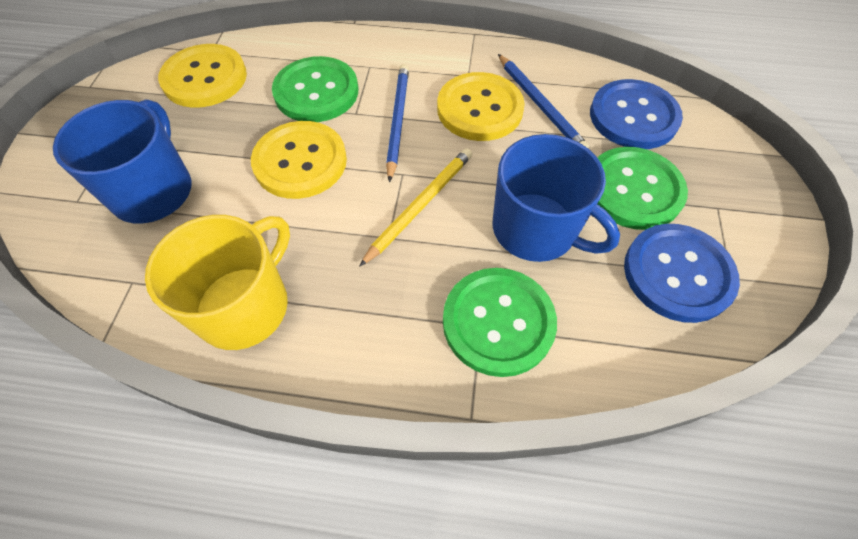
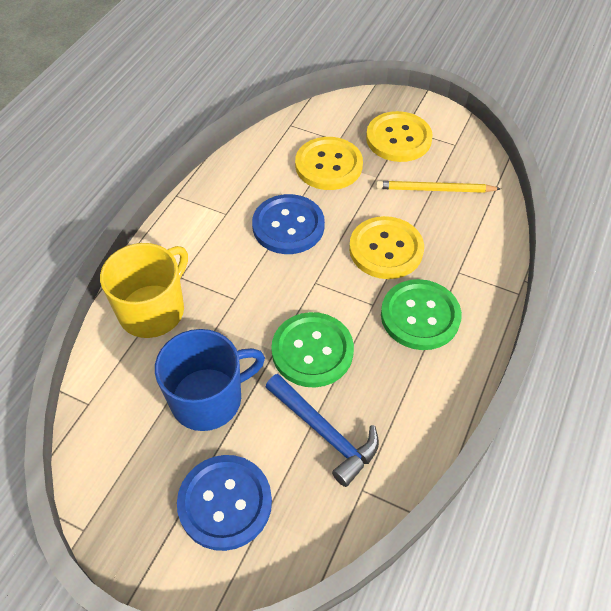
blue hammer: 0 -> 1
blue mug: 2 -> 1
blue pencil: 2 -> 0
green button: 3 -> 2

